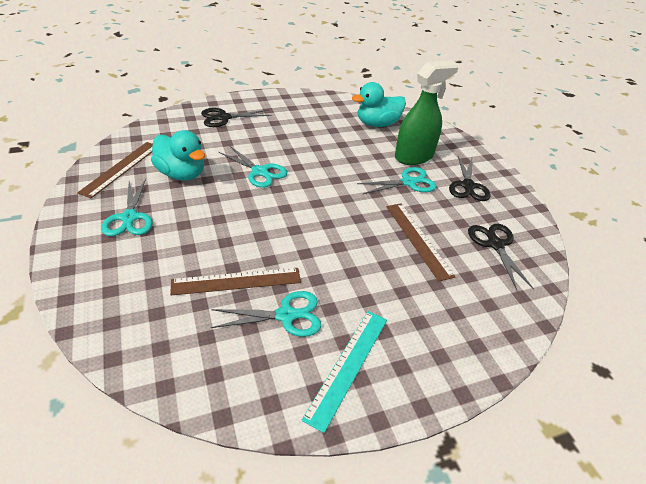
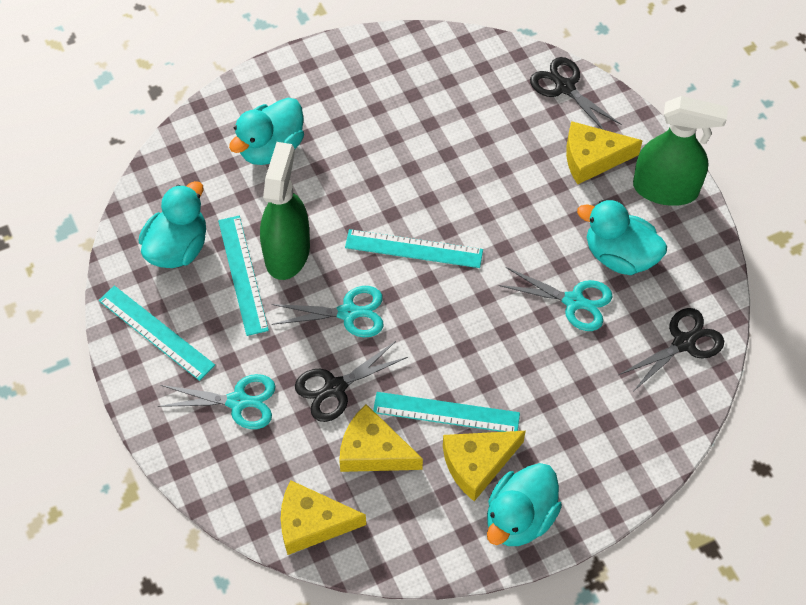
brown ruler: 3 -> 0
green spray bottle: 1 -> 2
turquoise duck: 2 -> 4
turquoise ruler: 1 -> 4
turquoise scissors: 4 -> 3
yellow cheese: 0 -> 4

